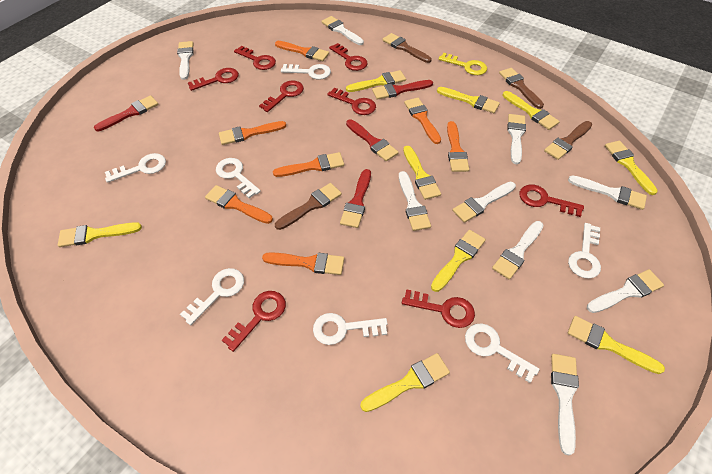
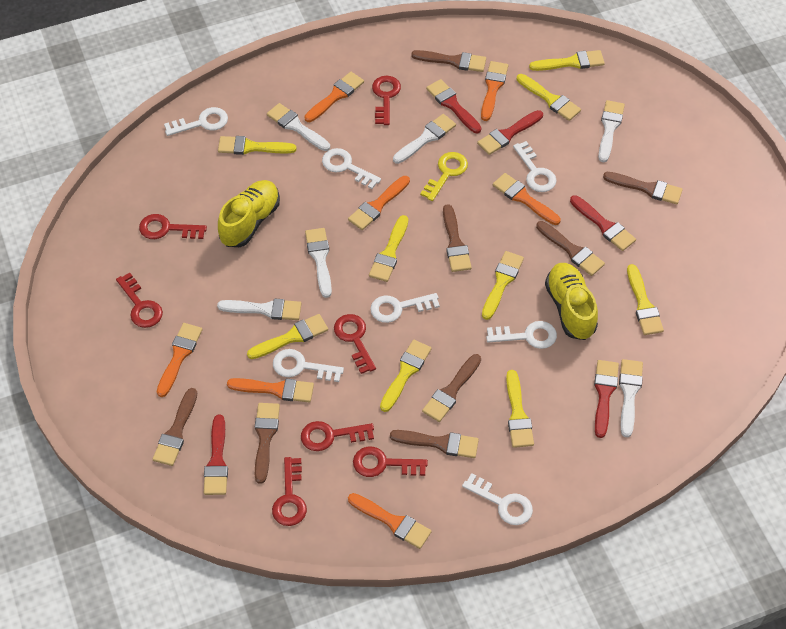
brown brush: 4 -> 8
red brush: 4 -> 5
red key: 8 -> 7
white brush: 9 -> 6
yellow shoe: 0 -> 2

